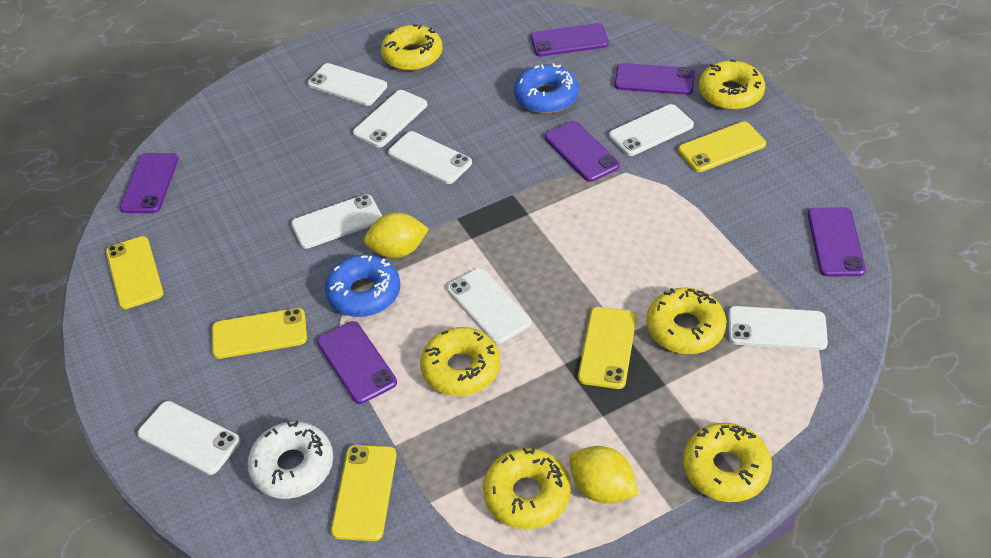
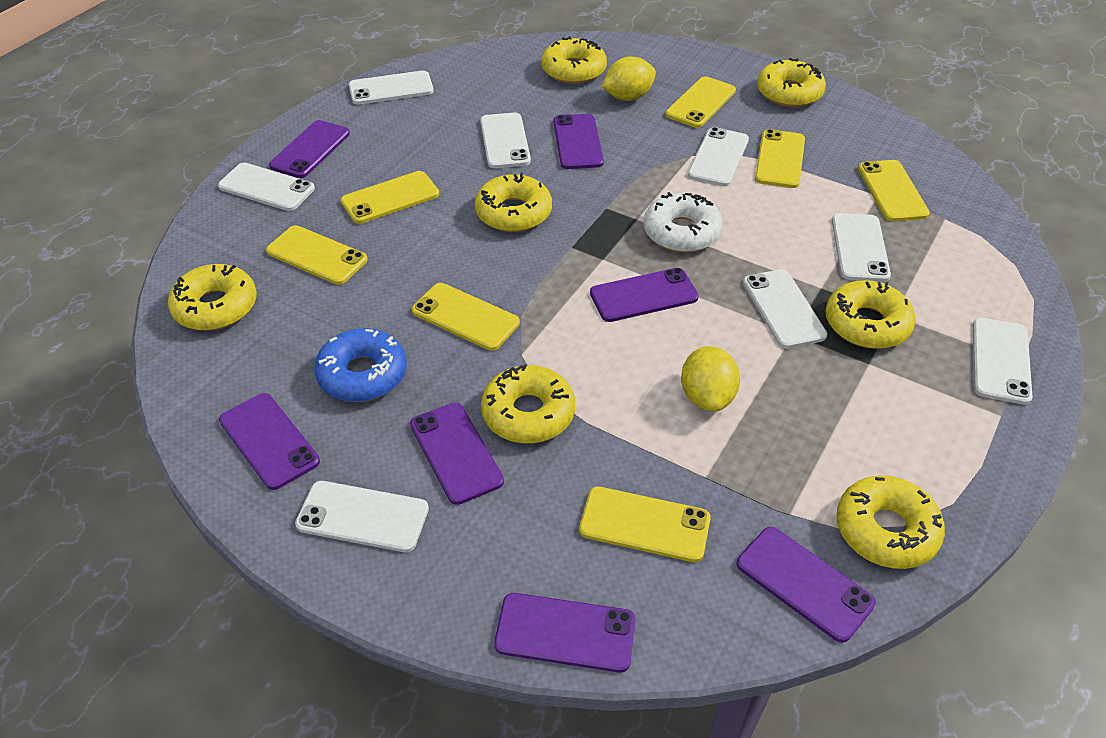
blue donut: 2 -> 1
purple phone: 6 -> 7
yellow donut: 6 -> 7
yellow phone: 5 -> 7

